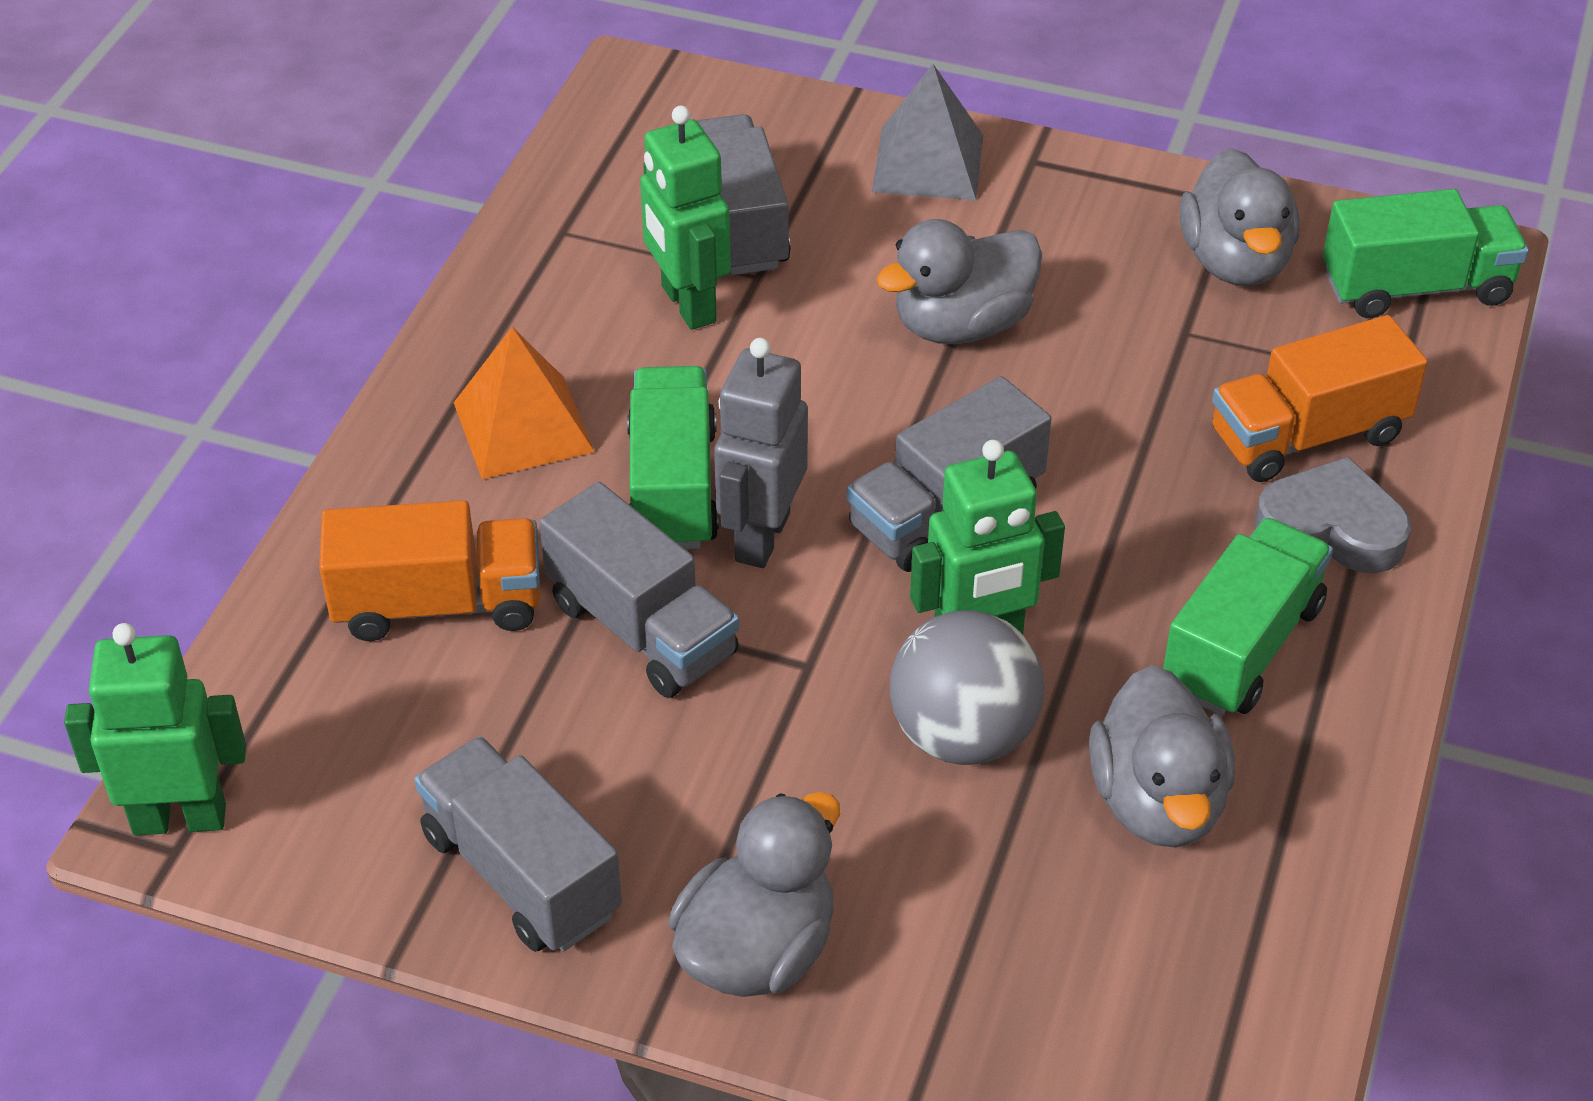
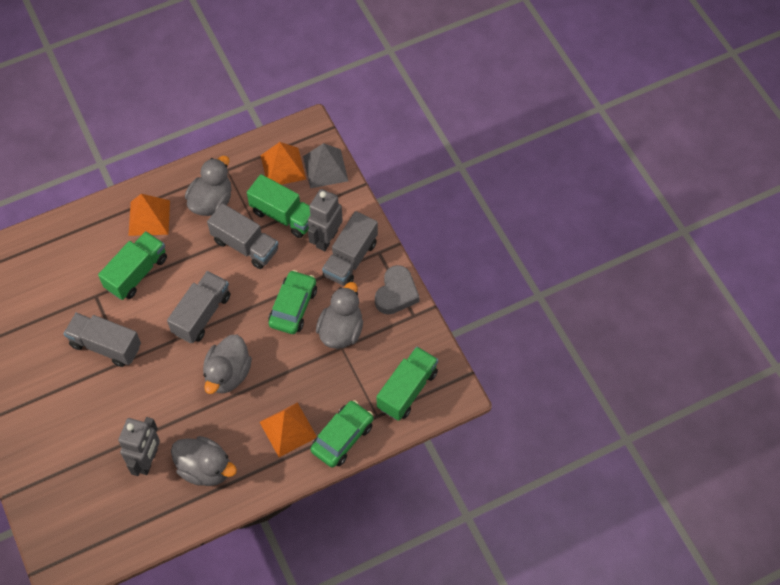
green car: 0 -> 2
green robot: 3 -> 0
grey ball: 1 -> 0
grey robot: 1 -> 2
orange pyramid: 1 -> 3
orange truck: 2 -> 0

